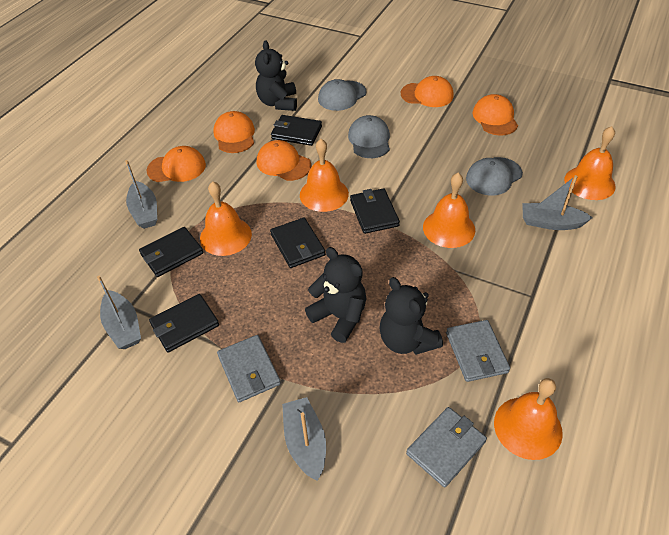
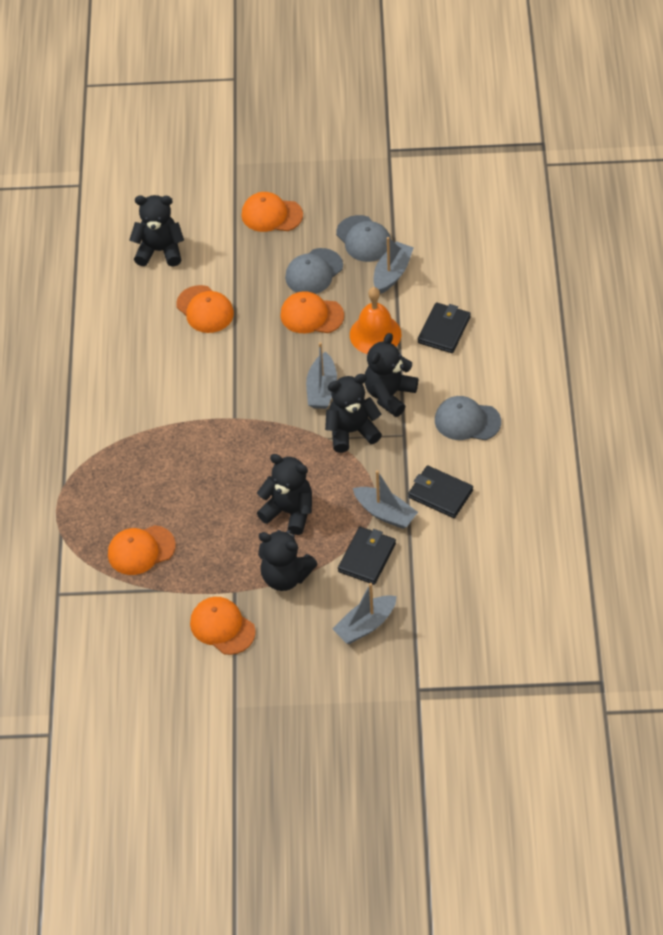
black teddy bear: 3 -> 5
black wallet: 5 -> 3
grey wallet: 3 -> 0
orange bell: 5 -> 1

